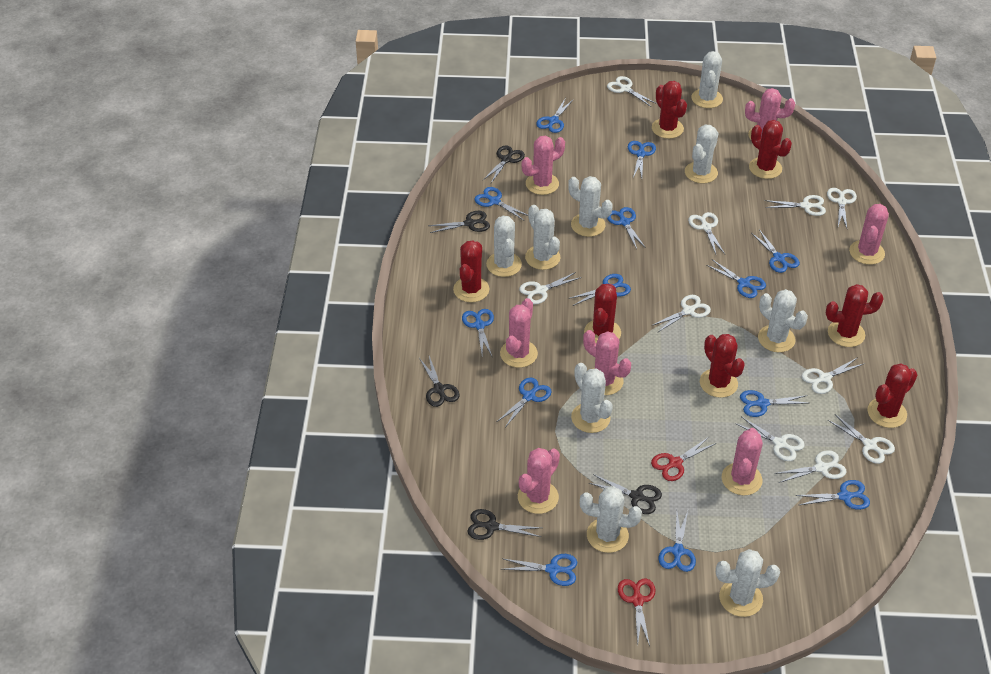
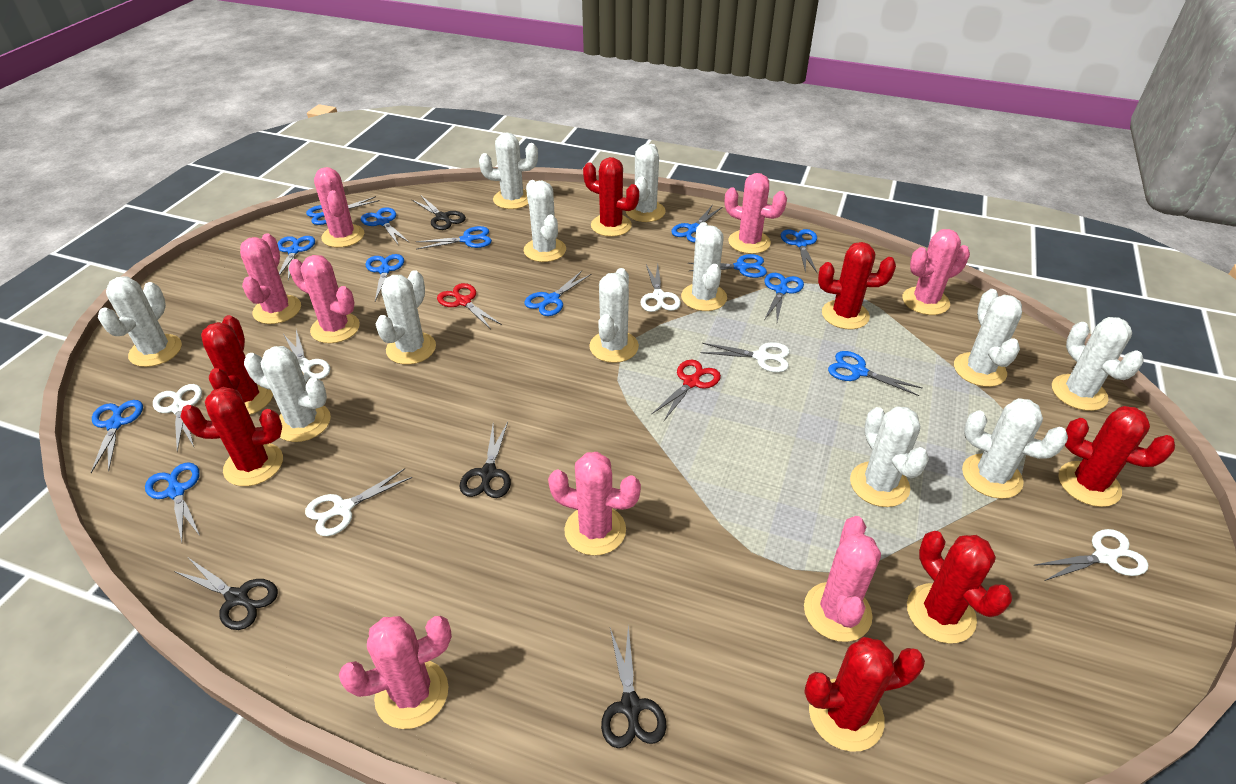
black scissors: 5 -> 4
pink cactus: 7 -> 8
white cactus: 9 -> 12
white scissors: 10 -> 6

